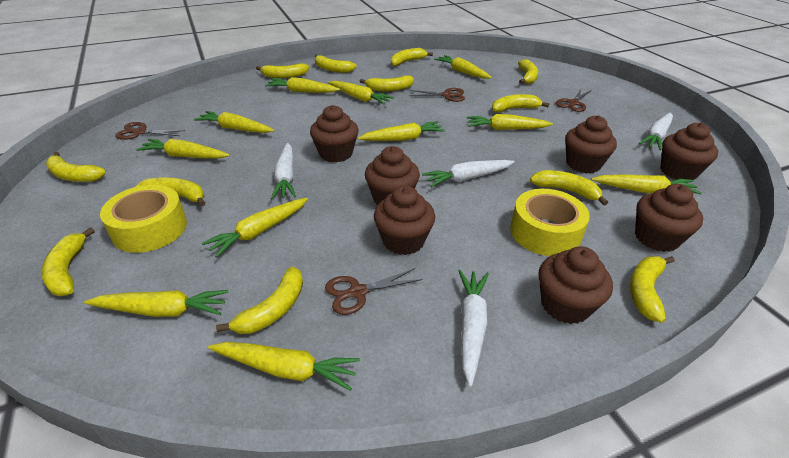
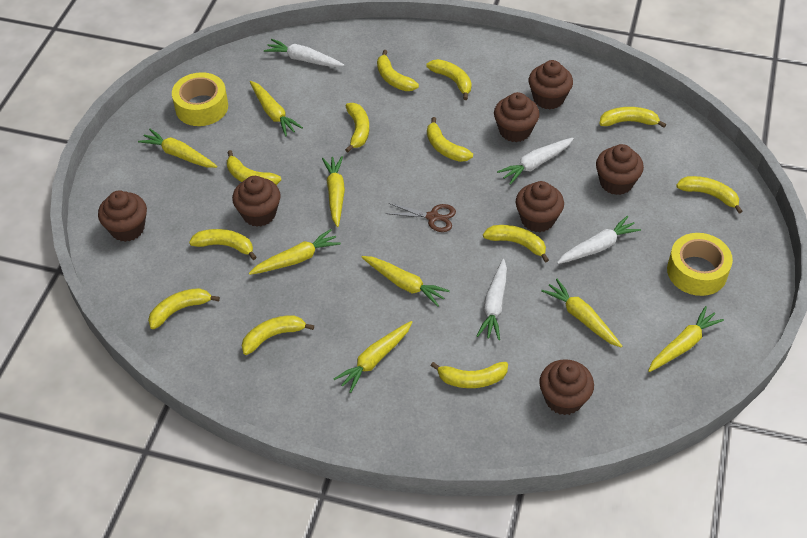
brown scissors: 4 -> 1
yellow carrot: 11 -> 8

